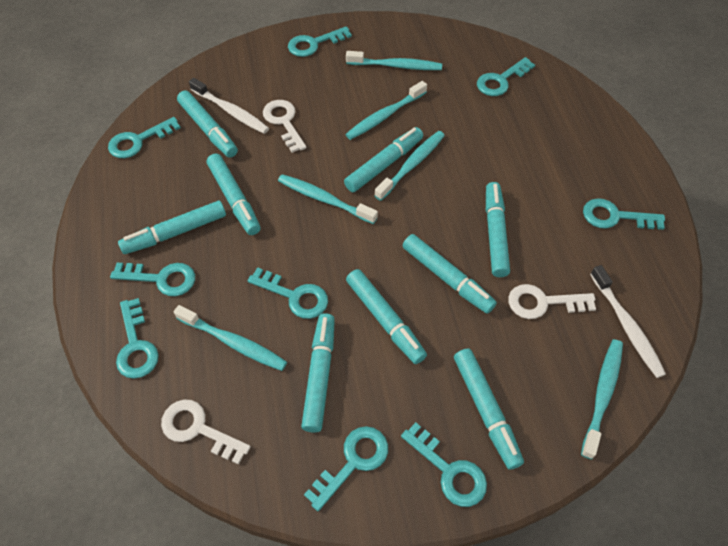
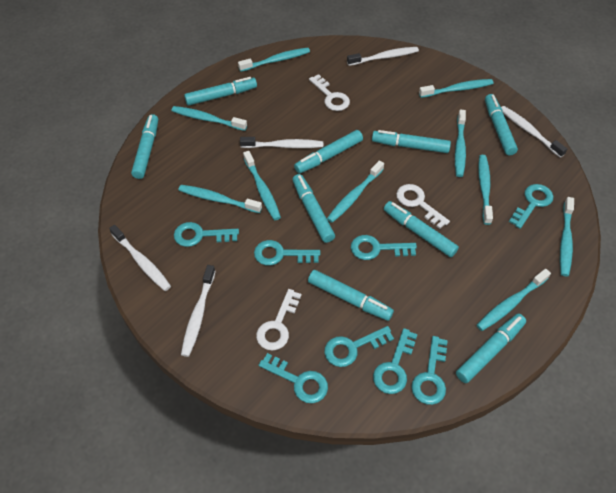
turquoise key: 9 -> 8
turquoise toothbrush: 6 -> 10
white toothbrush: 2 -> 5

